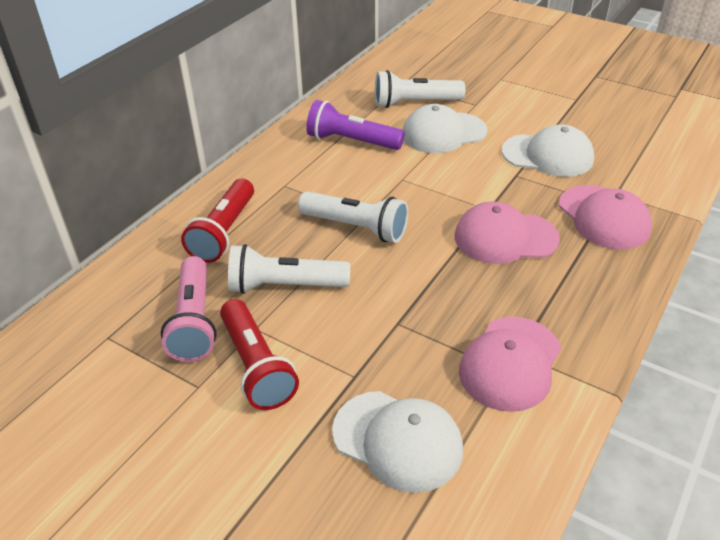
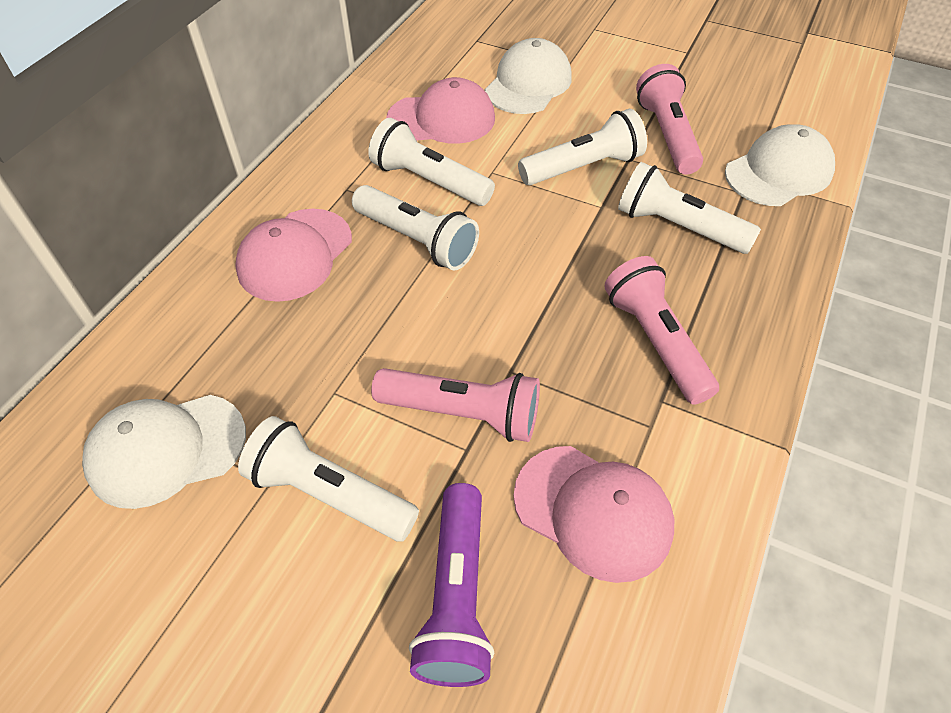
pink flashlight: 1 -> 3
red flashlight: 2 -> 0
white flashlight: 3 -> 5

